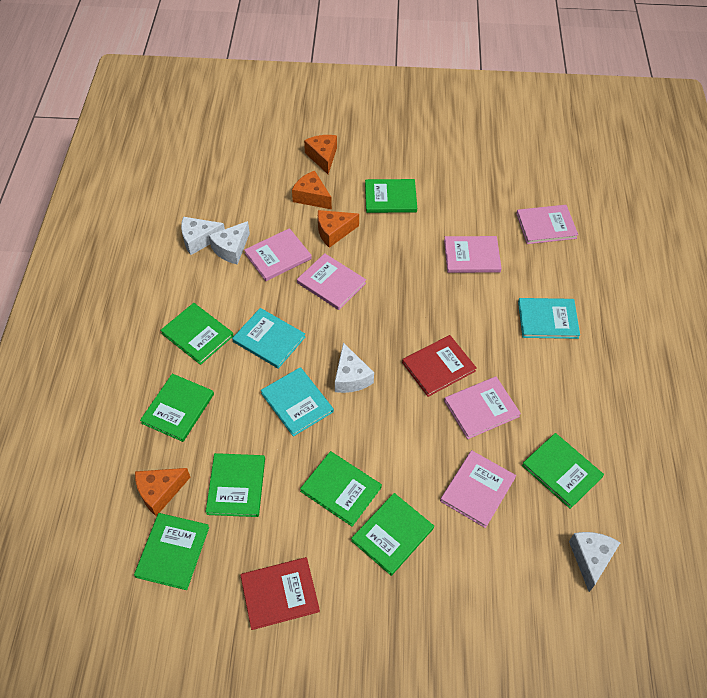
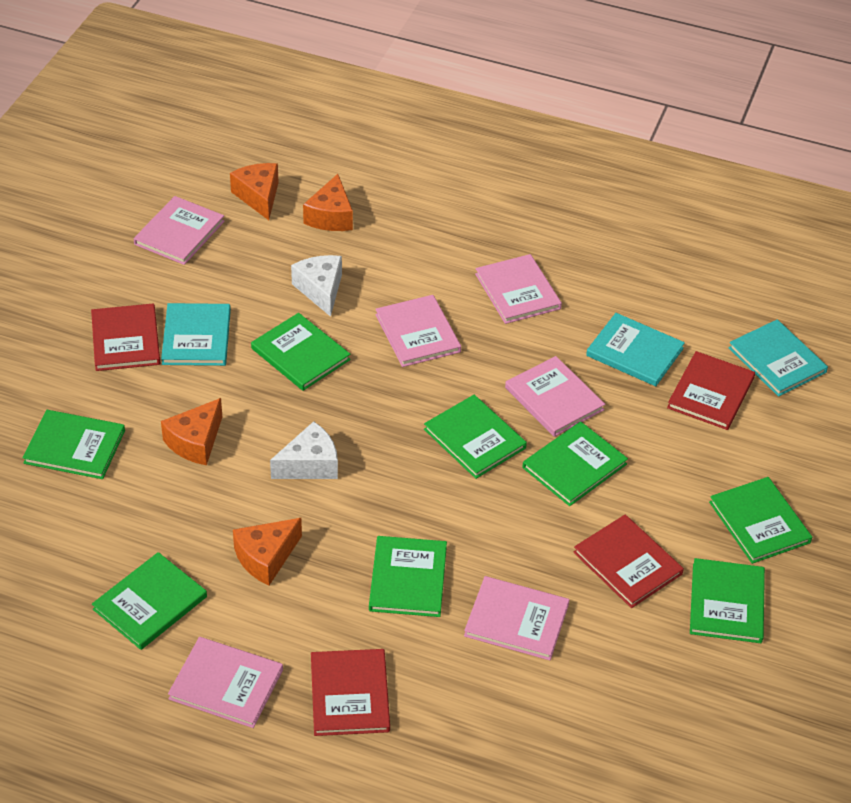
red book: 2 -> 4
white cheese: 4 -> 2

